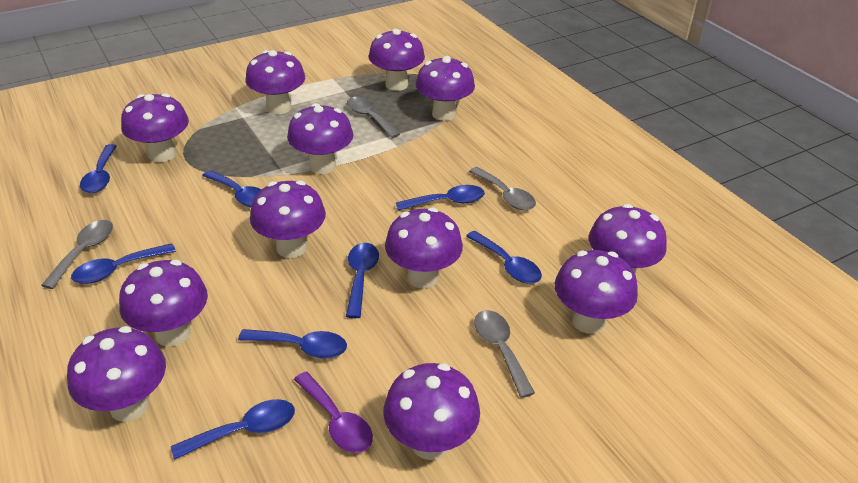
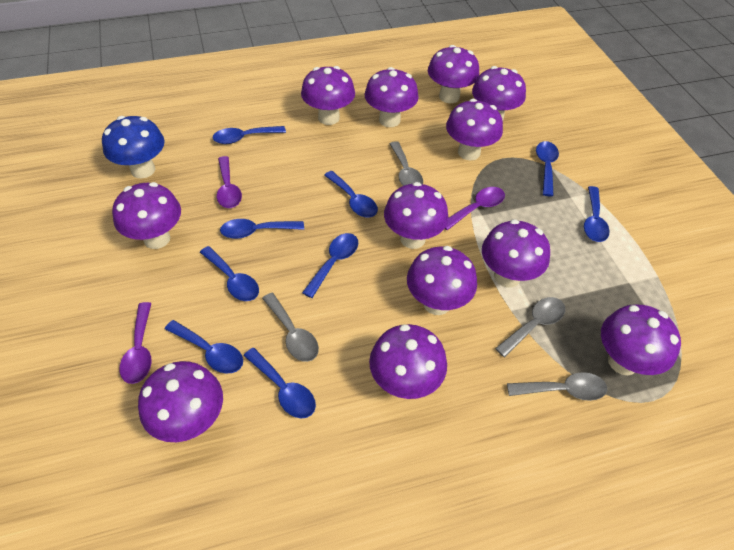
blue mushroom: 0 -> 1
blue spoon: 8 -> 9
purple spoon: 1 -> 3

